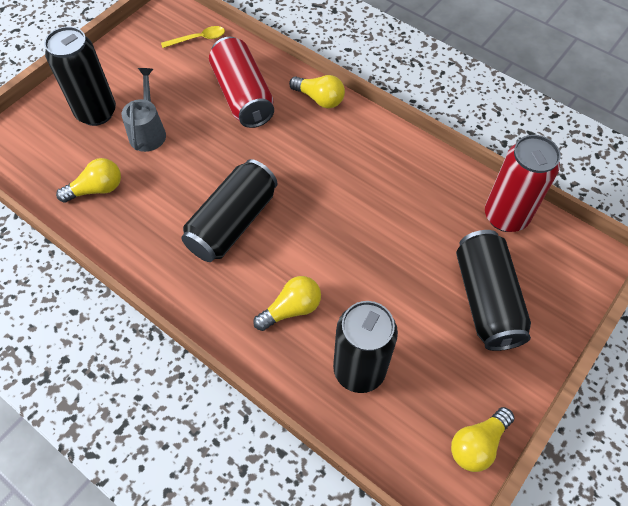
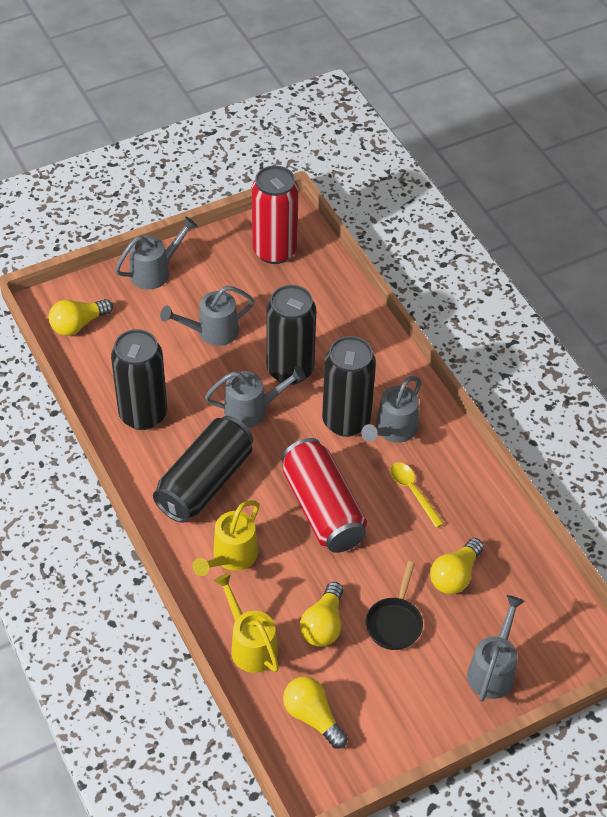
black pan: 0 -> 1
grey watering can: 1 -> 5
yellow watering can: 0 -> 2

